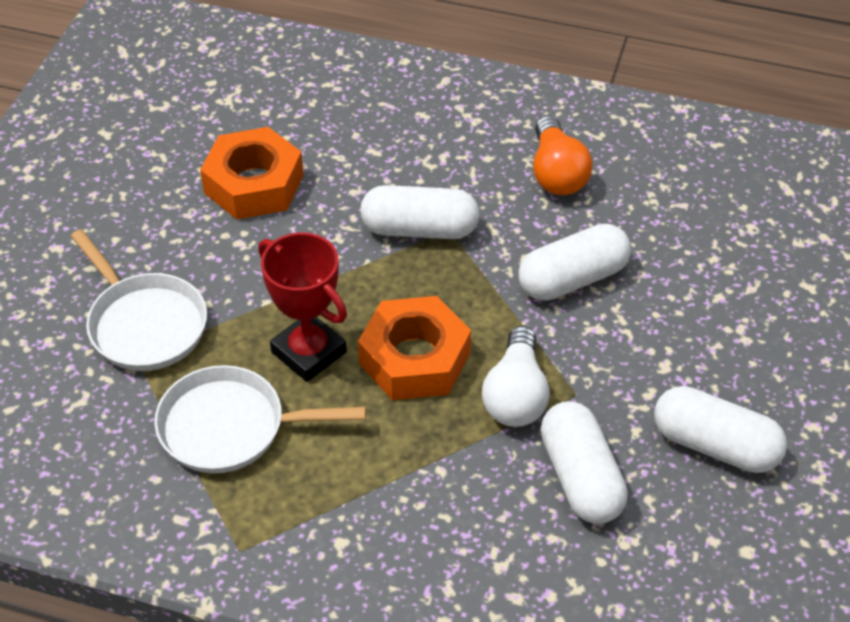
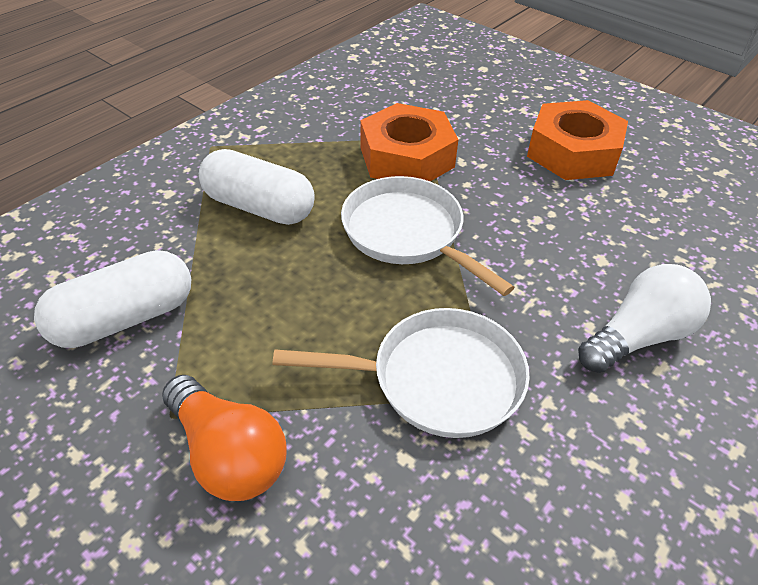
red trophy: 1 -> 0
white capsule: 4 -> 2

